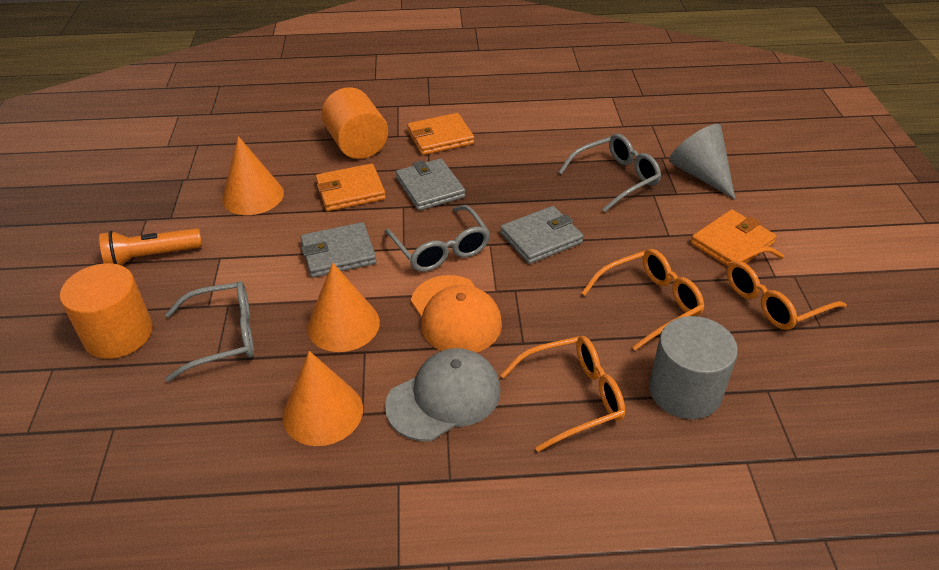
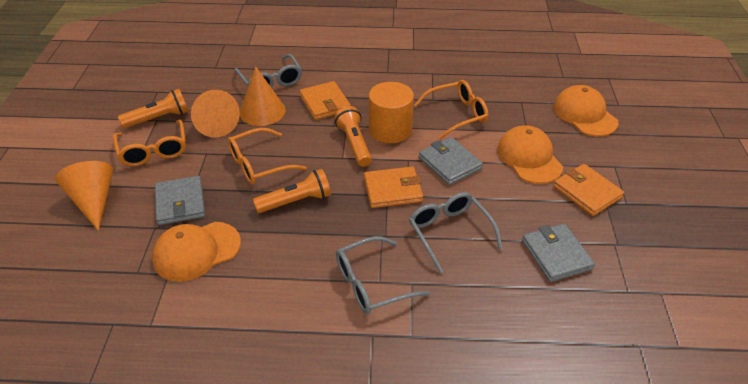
grey cap: 1 -> 0
grey cone: 1 -> 0
grey cylinder: 1 -> 0
orange cap: 1 -> 3
orange cylinder: 2 -> 1
orange flashlight: 1 -> 3

